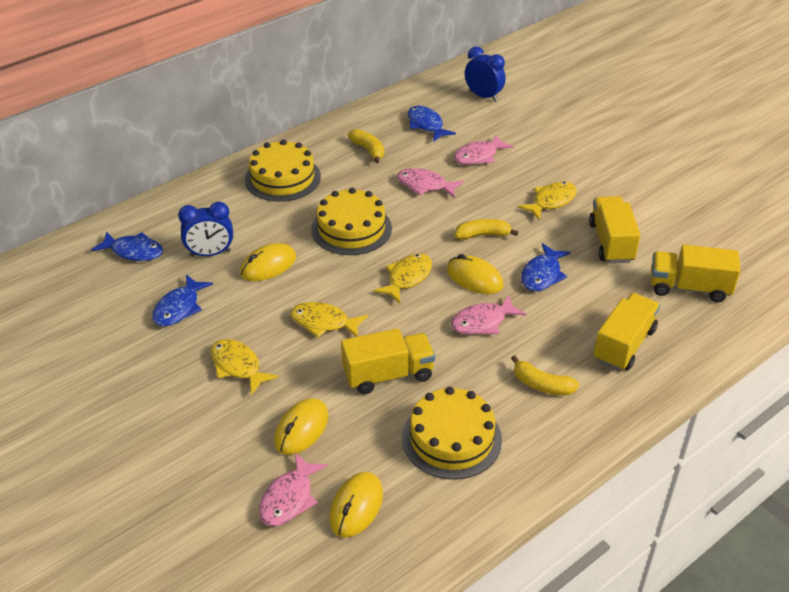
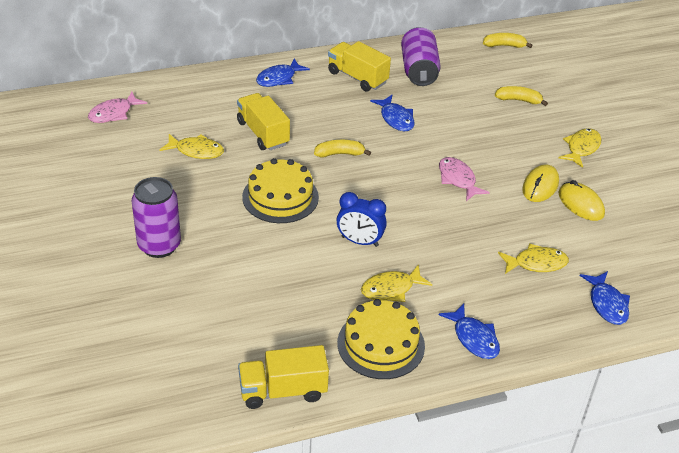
blue clock: 2 -> 1
pink fish: 4 -> 2
purple can: 0 -> 2
yellow cake: 3 -> 2
yellow mouse: 4 -> 2
yellow truck: 4 -> 3

